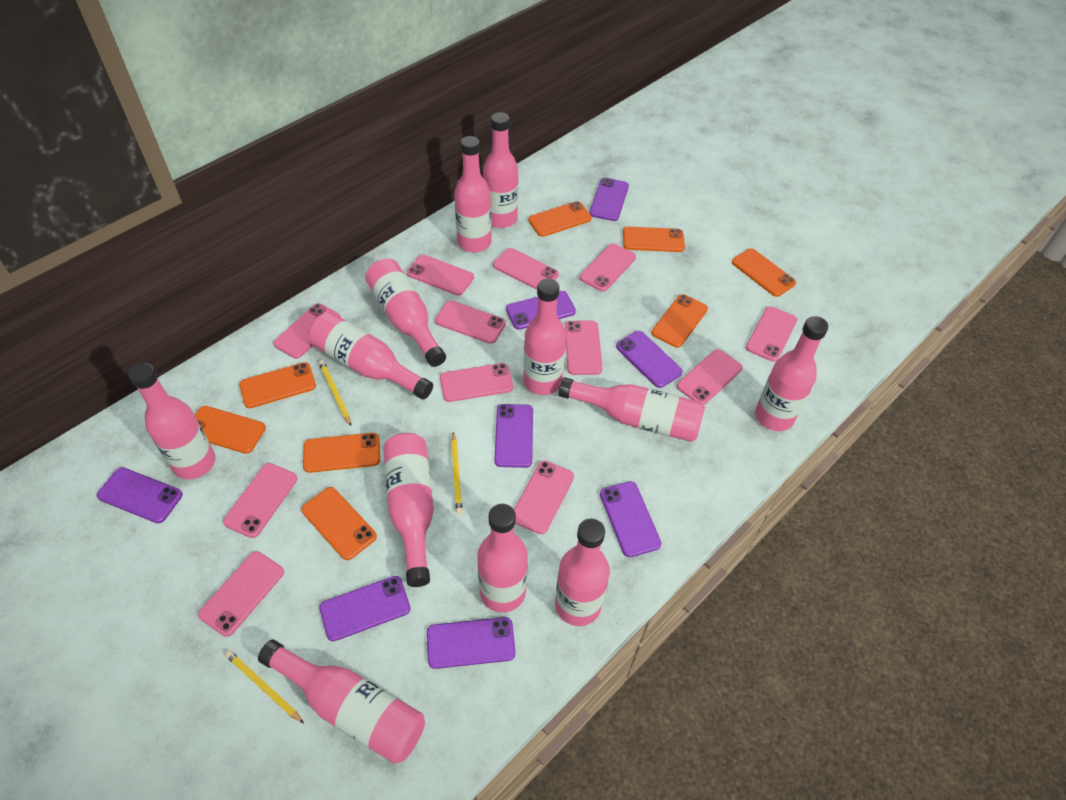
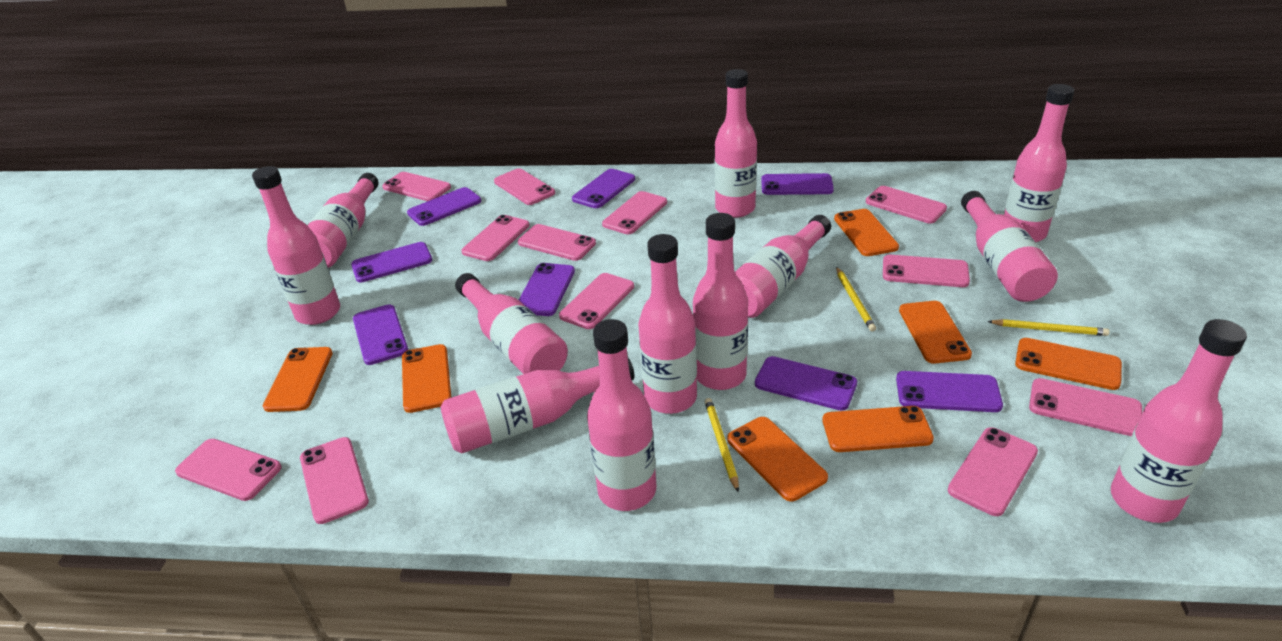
orange phone: 8 -> 7

